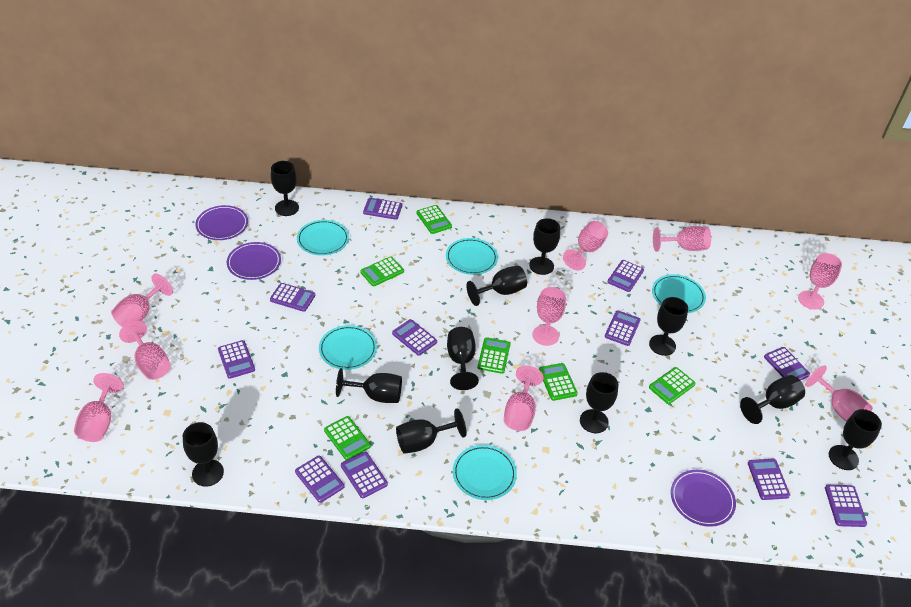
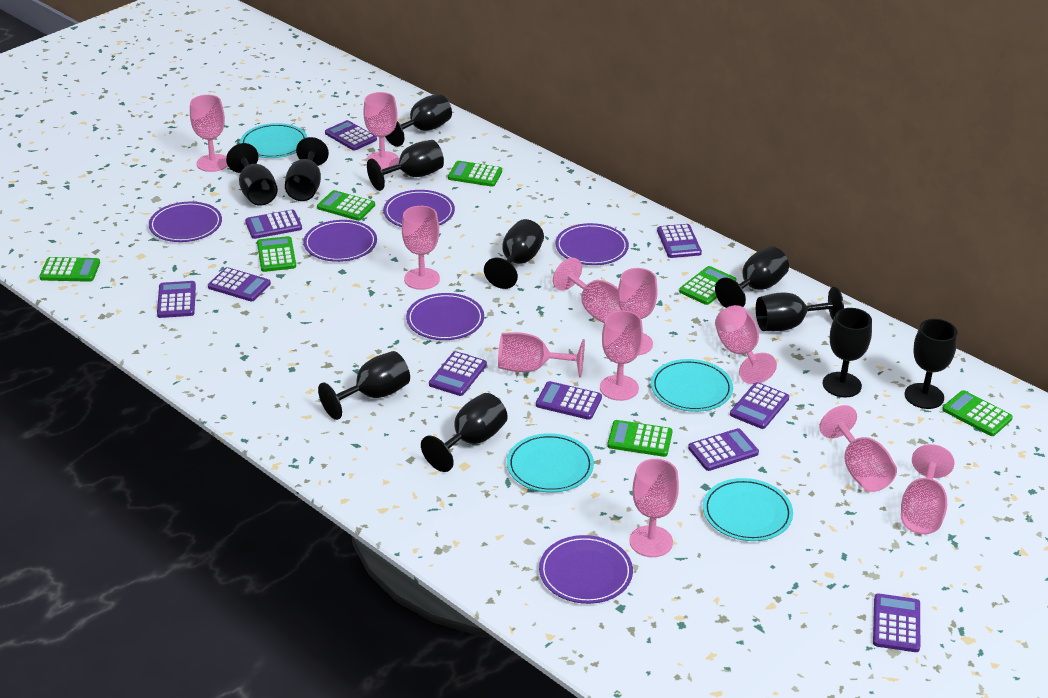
green calculator: 6 -> 7
pink goblet: 9 -> 11
purple calculator: 11 -> 10
purple plate: 3 -> 6
turquoise plate: 5 -> 4

